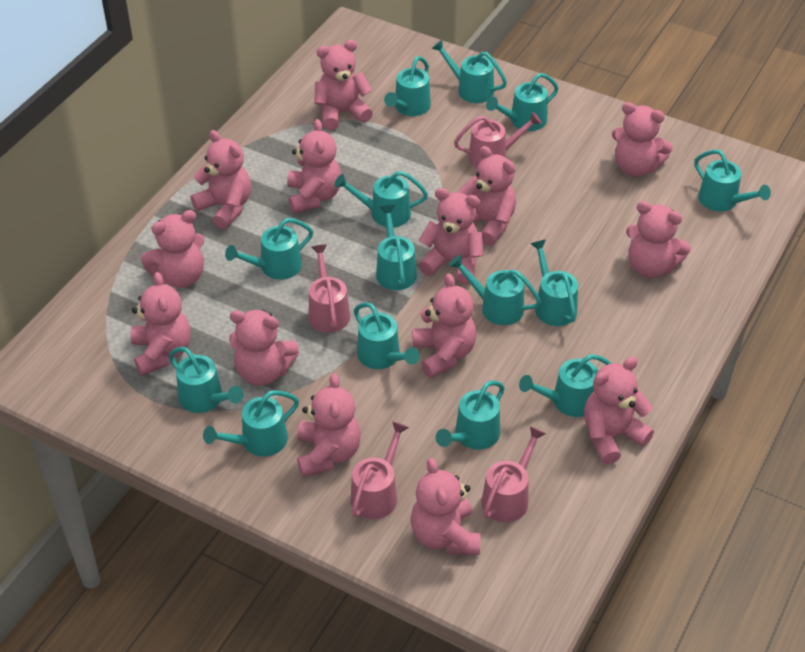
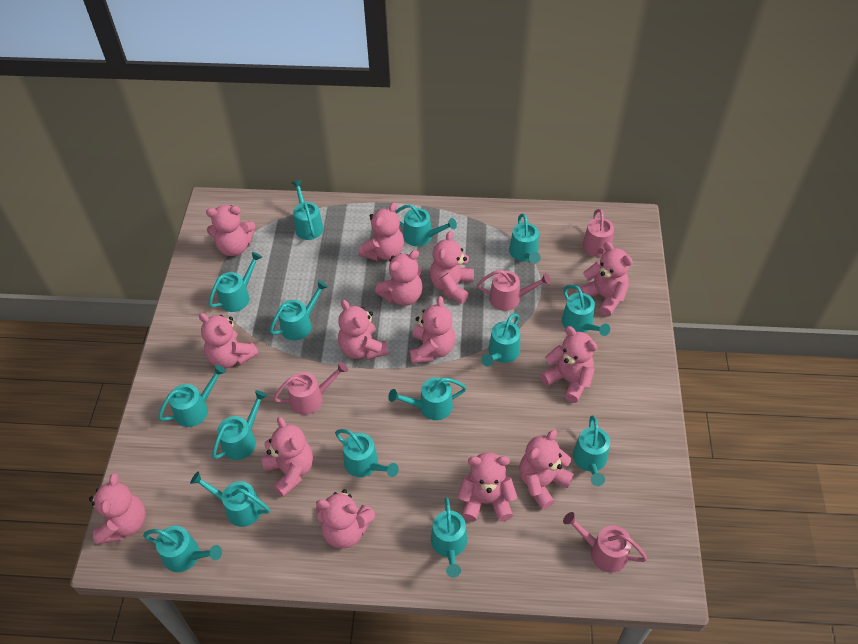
turquoise watering can: 14 -> 15

